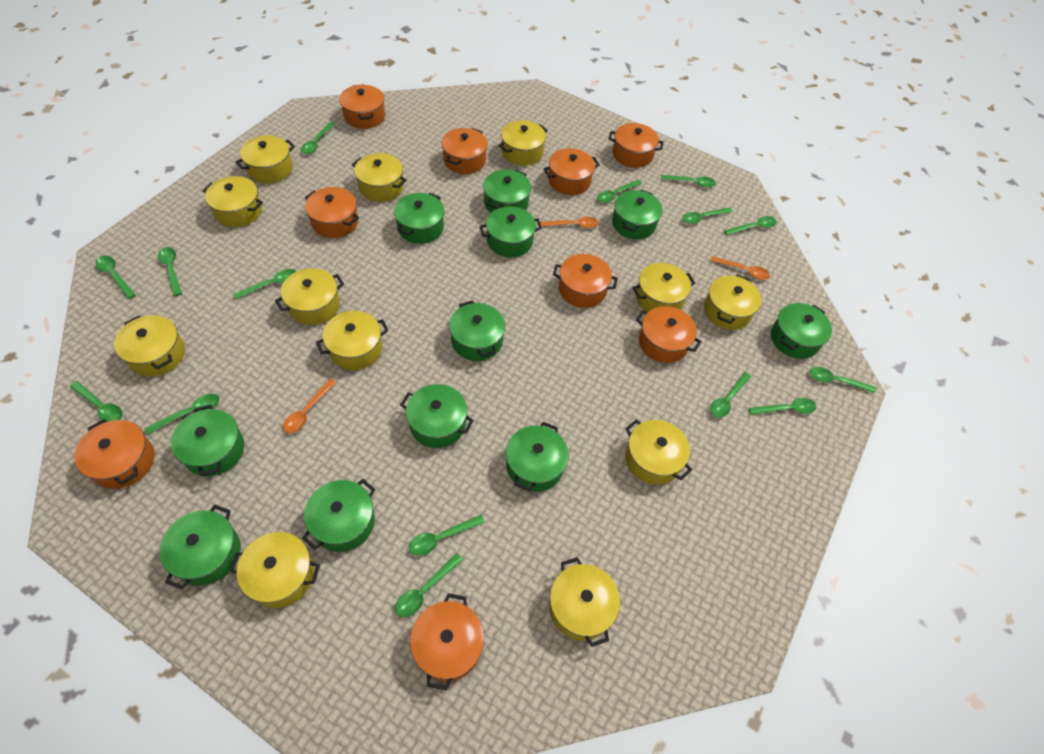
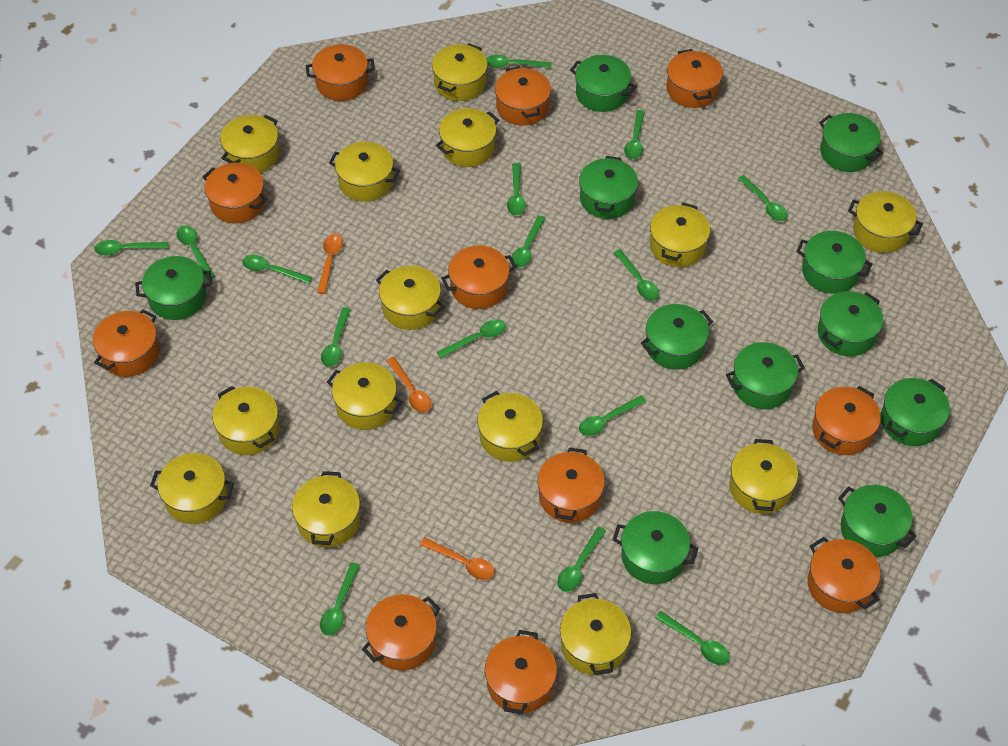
orange pot: 9 -> 11
yellow pot: 12 -> 14

